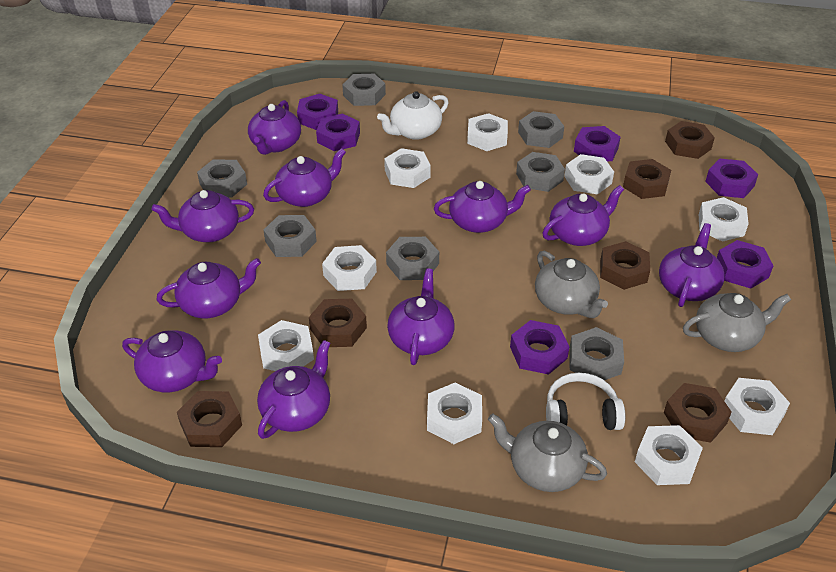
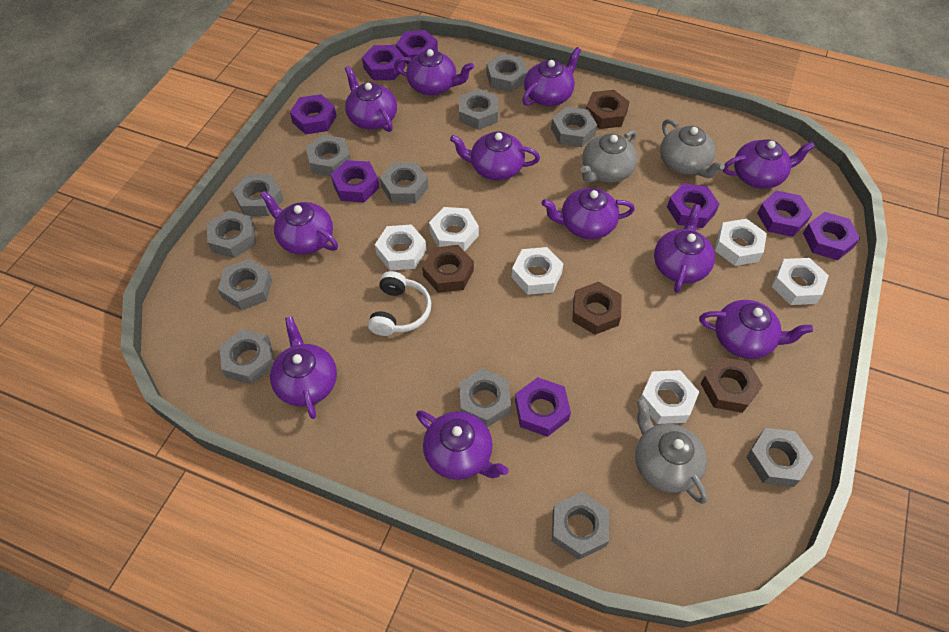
brown nut: 6 -> 4
grey nut: 7 -> 12
purple nut: 6 -> 8
purple teapot: 10 -> 11
white nut: 9 -> 6
white teapot: 1 -> 0

